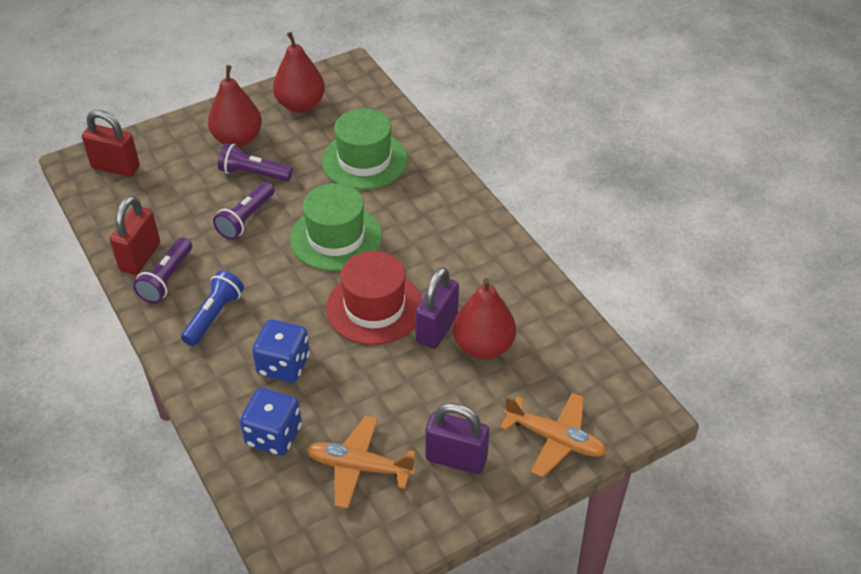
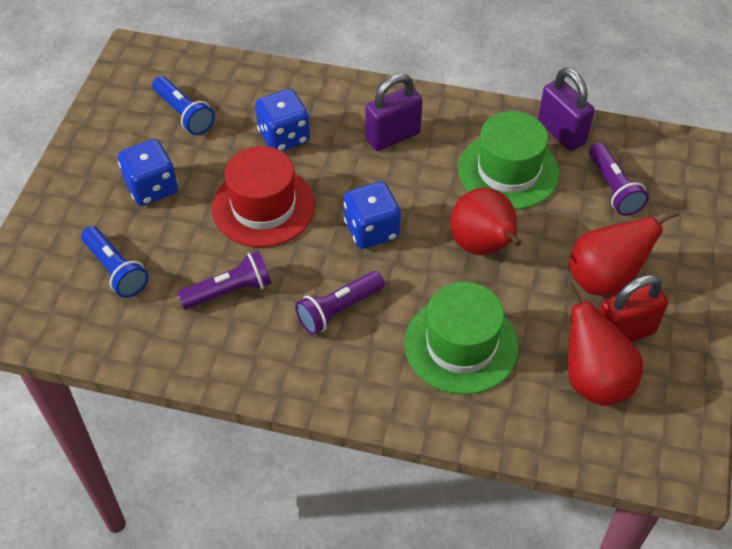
blue dice: 2 -> 3
blue flashlight: 1 -> 2
orange plane: 2 -> 0
red padlock: 2 -> 1

